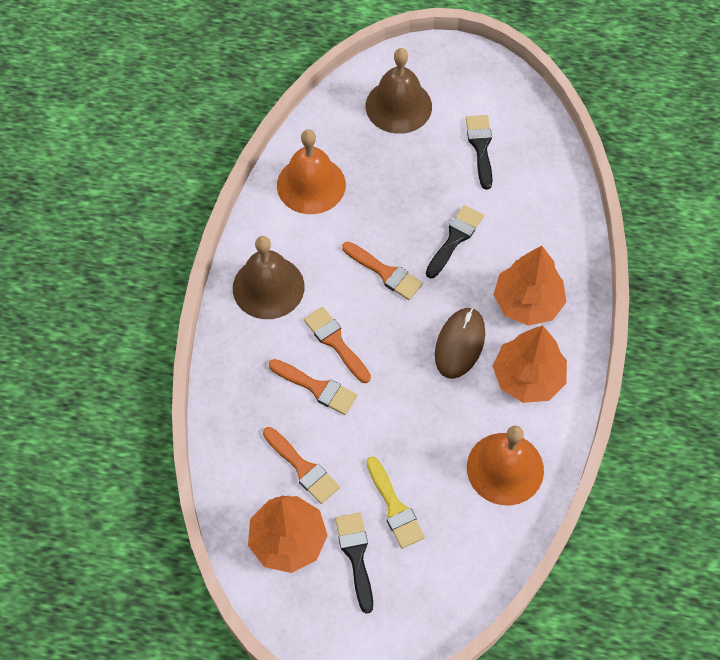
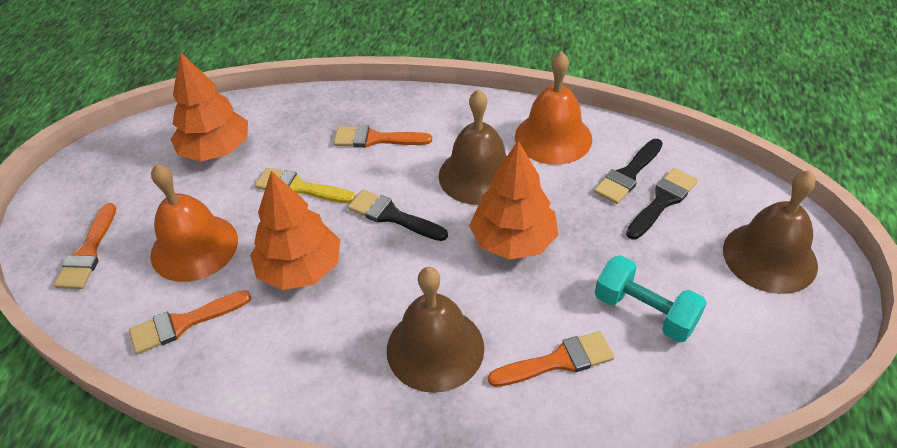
brown bell: 2 -> 3
brown mouse: 1 -> 0
turquoise dumbbell: 0 -> 1

